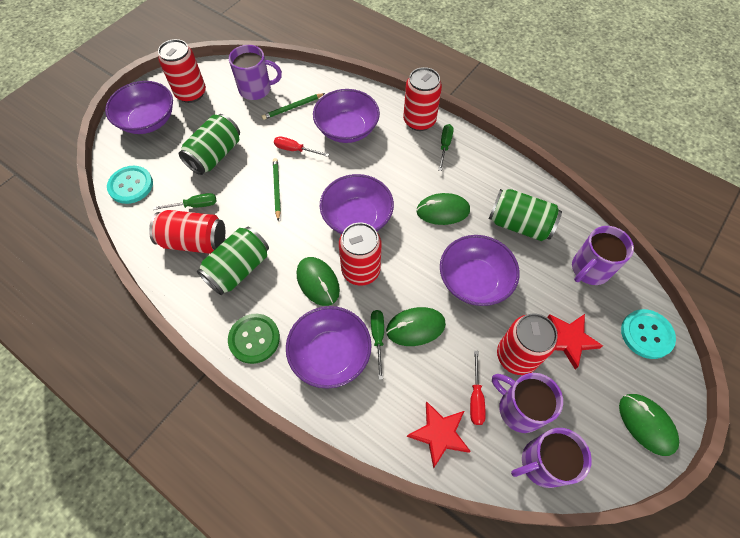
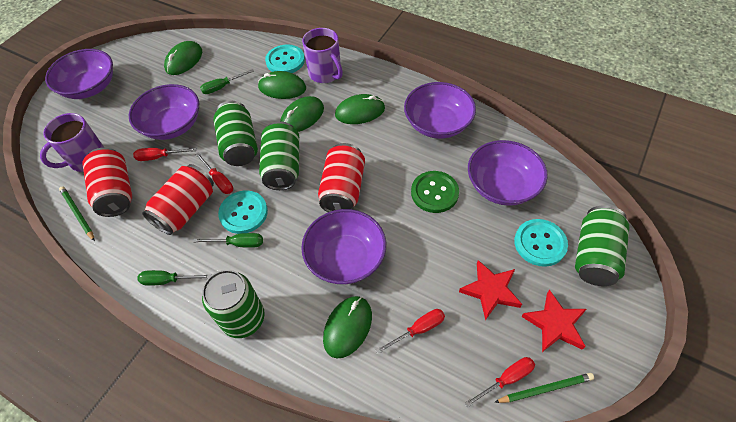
green can: 3 -> 4
green mouse: 4 -> 5
purple mug: 4 -> 2
red can: 5 -> 3
red screwdriver: 2 -> 4
turquoise button: 2 -> 3

